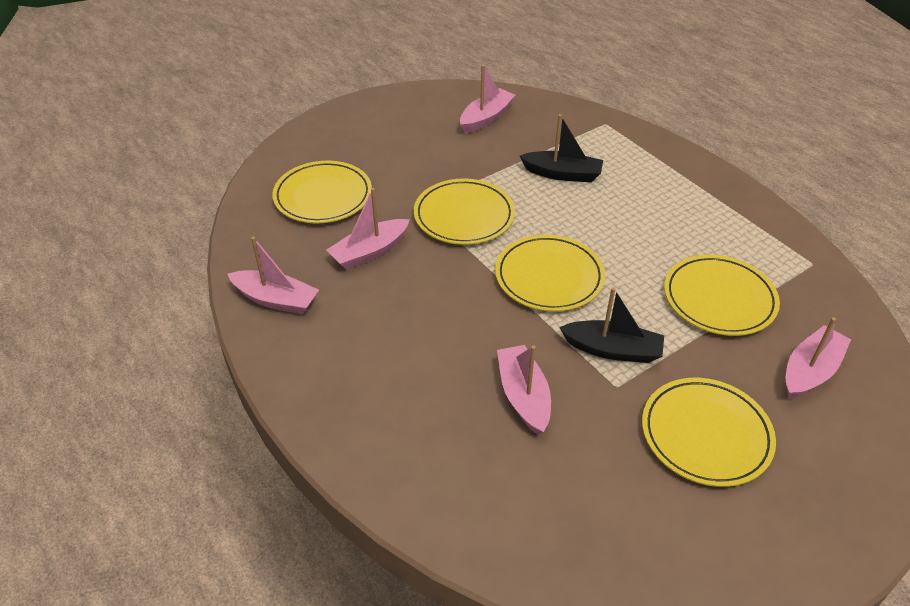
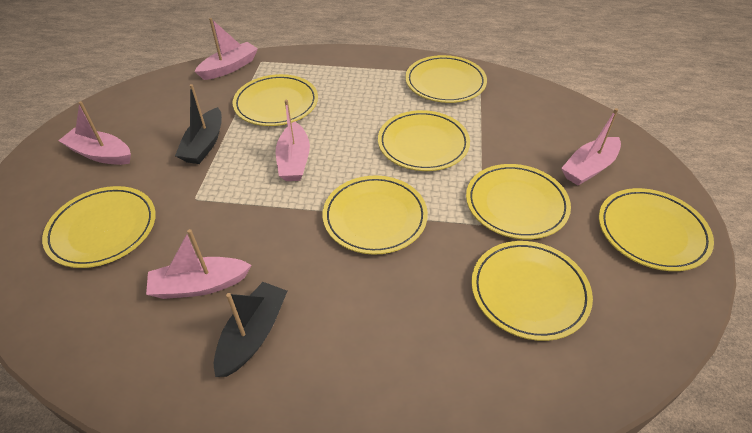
yellow plate: 5 -> 8

